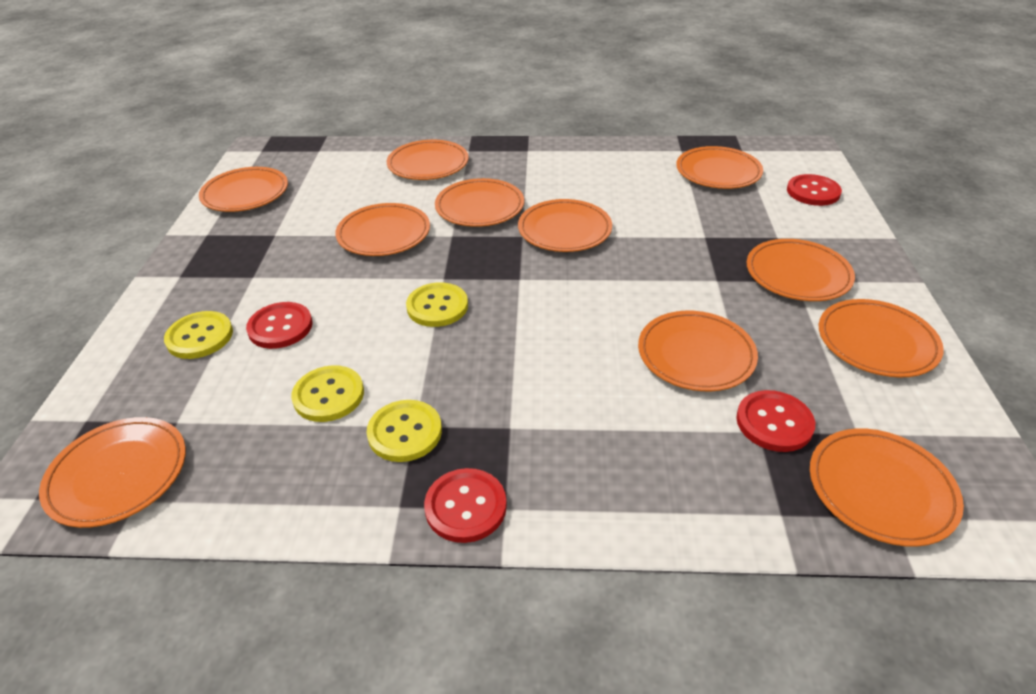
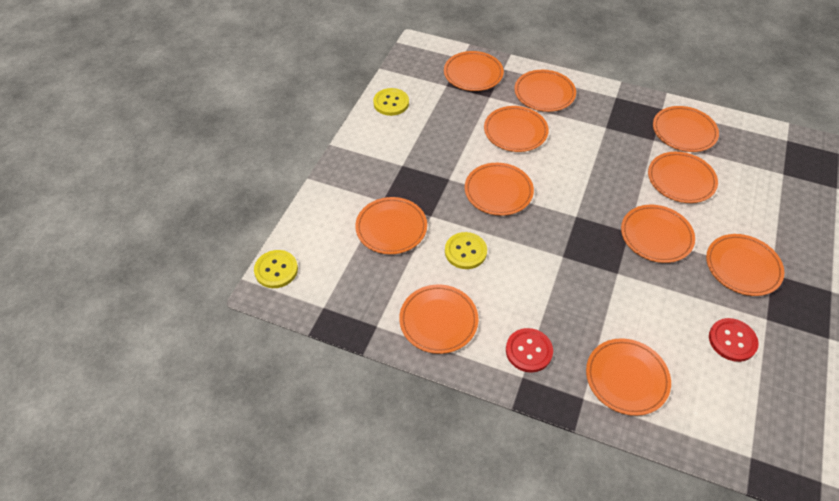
red button: 4 -> 2
yellow button: 4 -> 3

